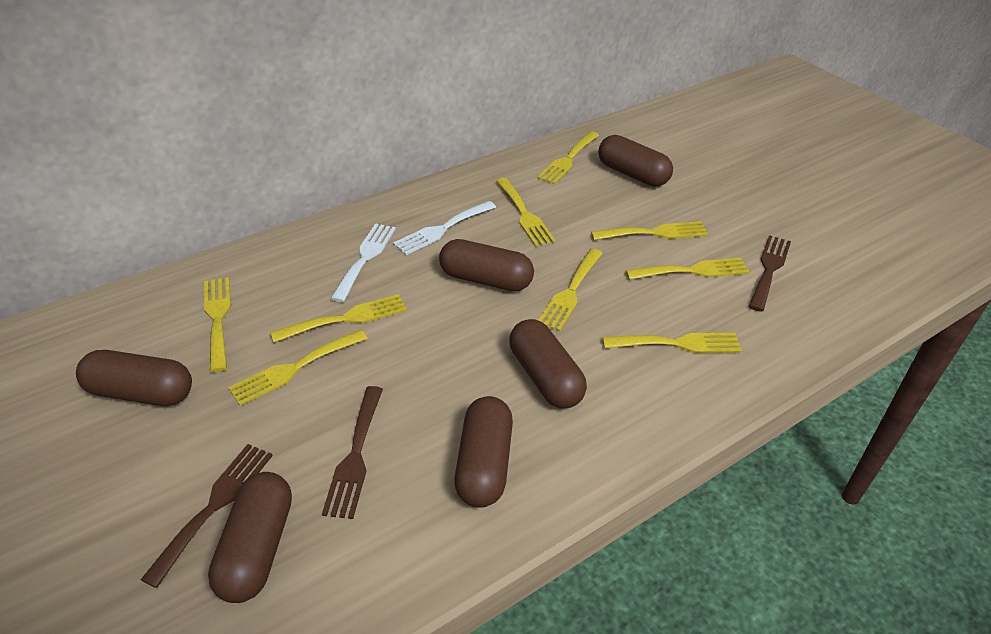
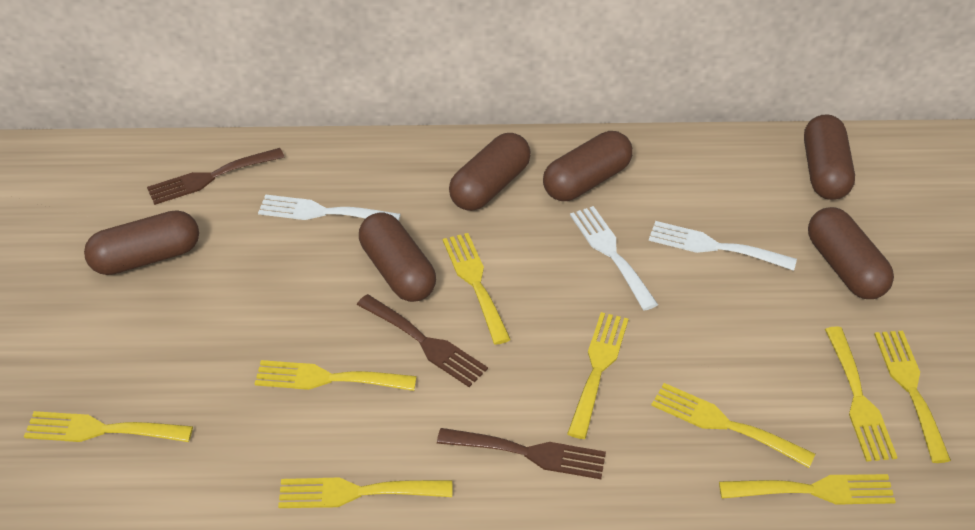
white fork: 2 -> 3

